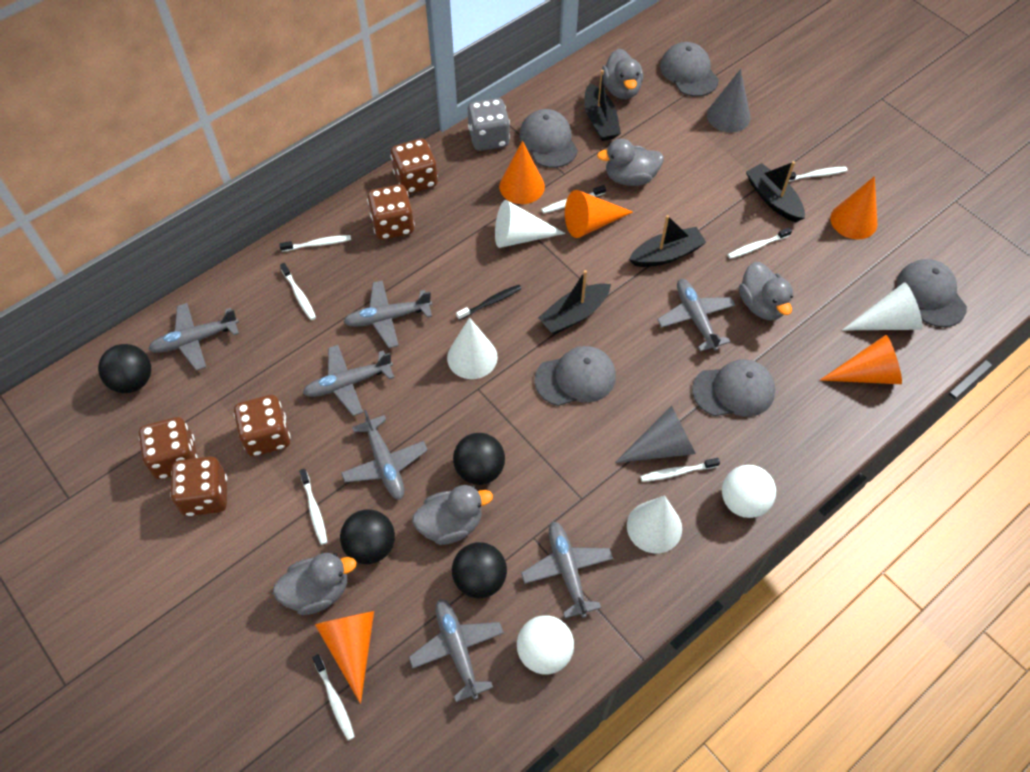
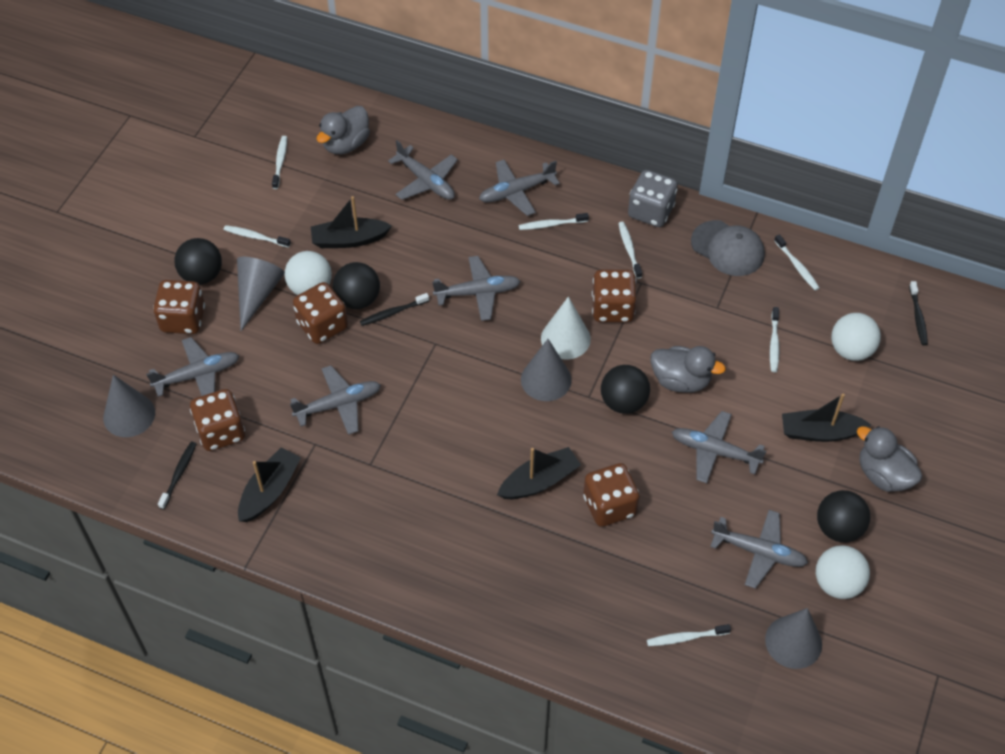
black toothbrush: 1 -> 3
grey cap: 5 -> 1
grey cone: 2 -> 4
grey duck: 5 -> 3
orange cone: 5 -> 0
white ball: 2 -> 3
white cone: 4 -> 1
white toothbrush: 8 -> 7

